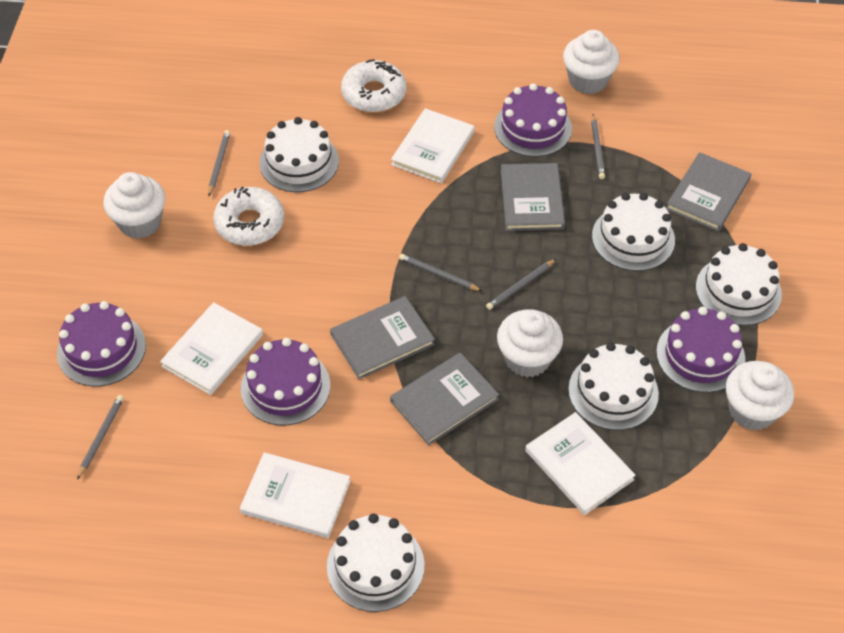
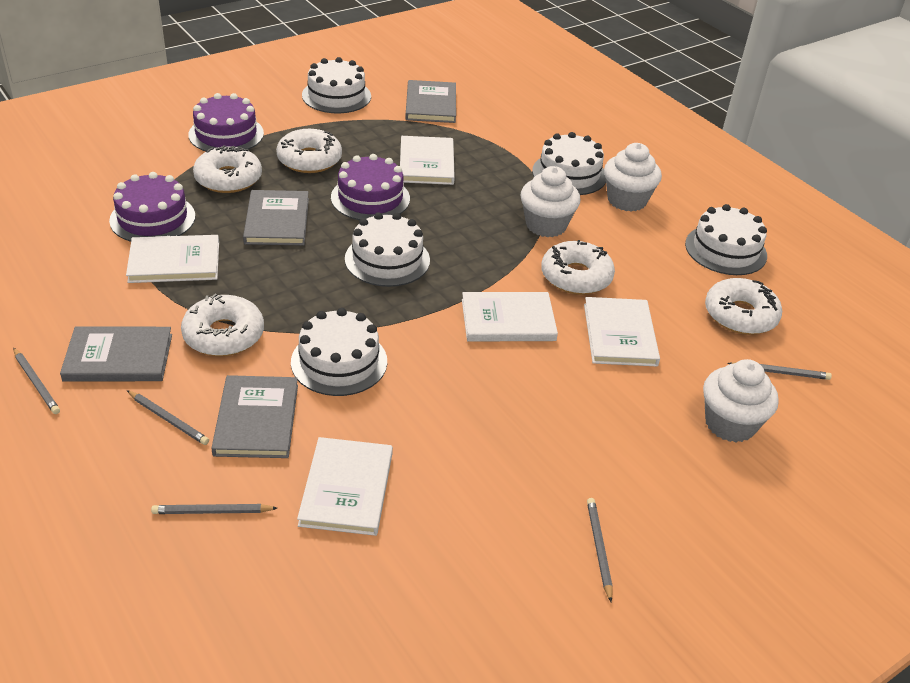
purple cake: 4 -> 3
white book: 4 -> 5
white cupcake: 4 -> 3
white donut: 2 -> 5

